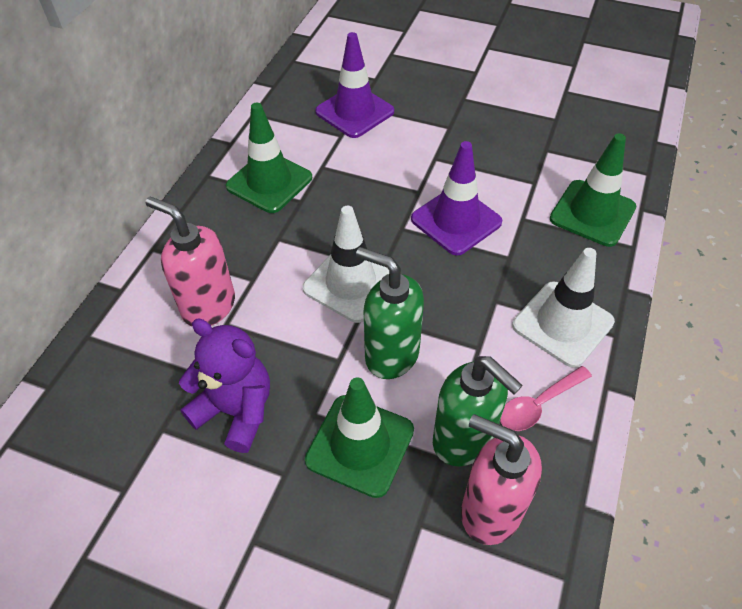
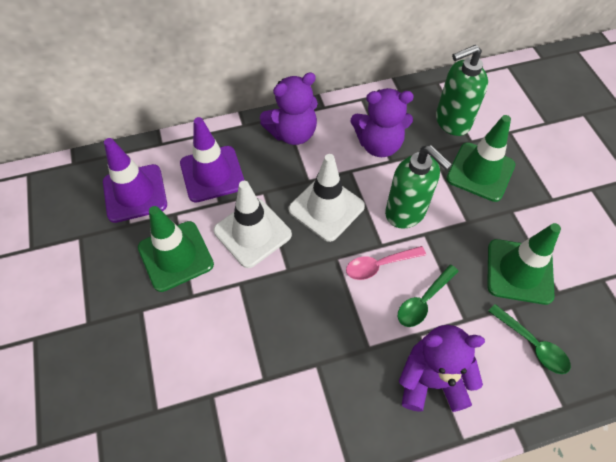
green spoon: 0 -> 2
pink soap dispenser: 2 -> 0
purple teddy bear: 1 -> 3

